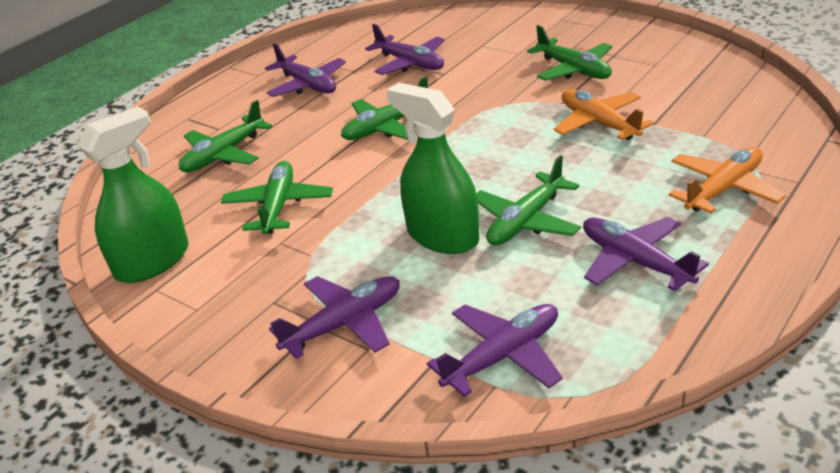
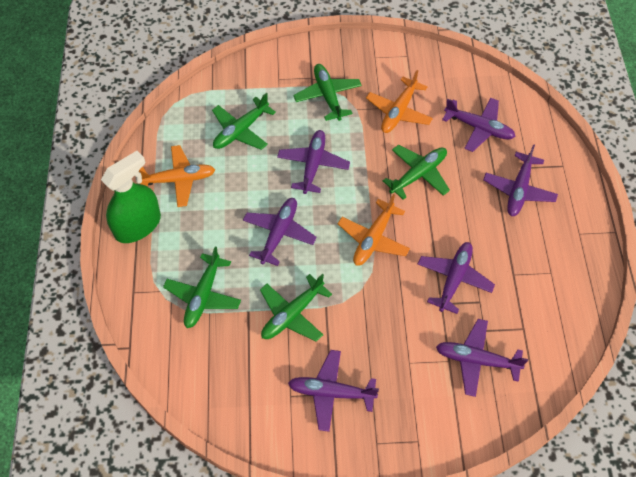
green spray bottle: 2 -> 1
orange plane: 2 -> 3
purple plane: 5 -> 7

